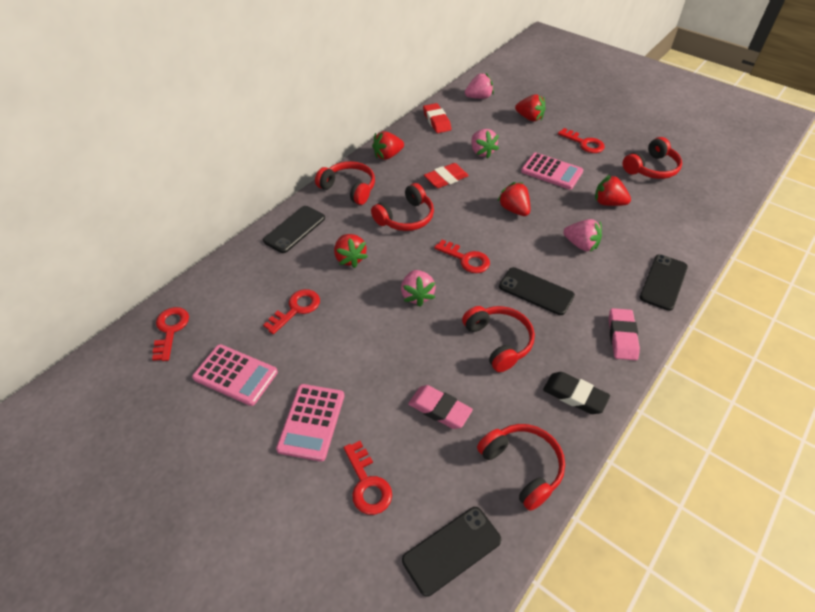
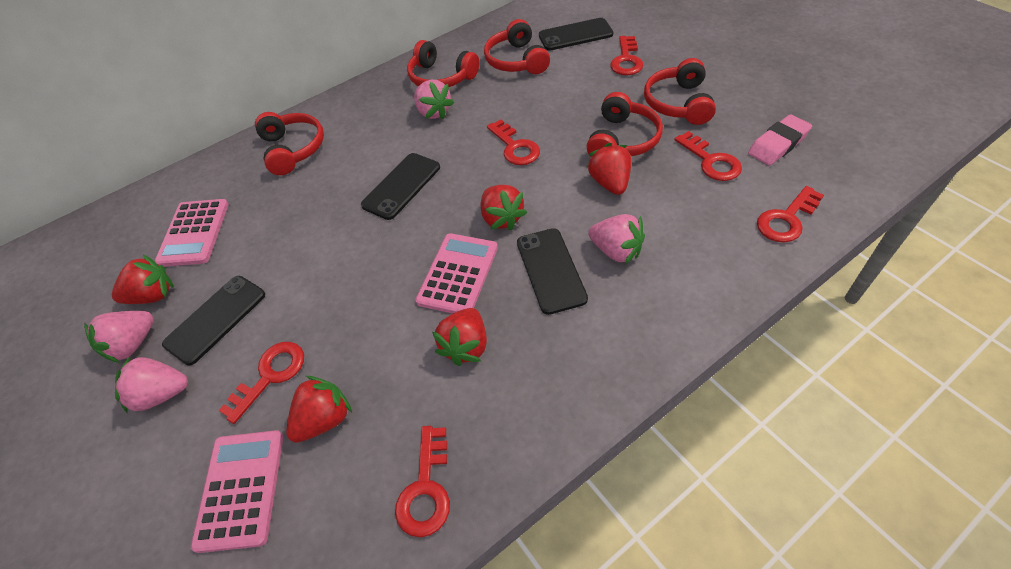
black eraser: 1 -> 0
pink eraser: 2 -> 1
red eraser: 2 -> 0
red key: 5 -> 6

